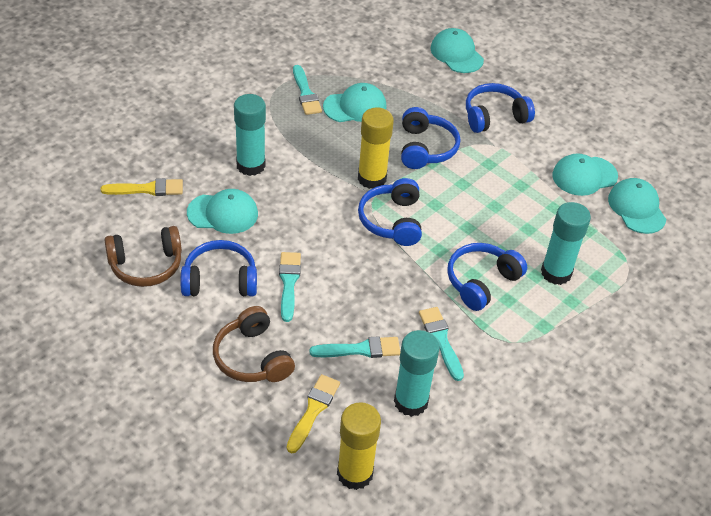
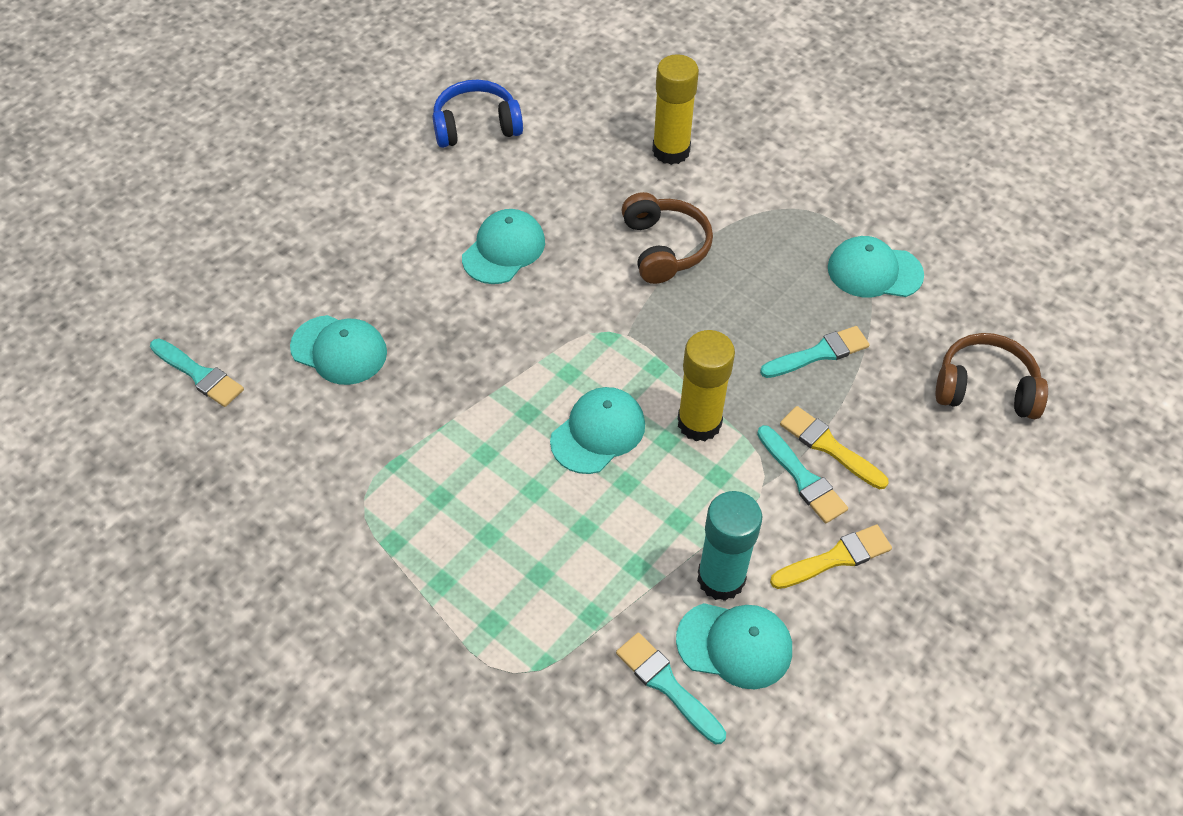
blue headphones: 5 -> 1
turquoise glue stick: 3 -> 1

